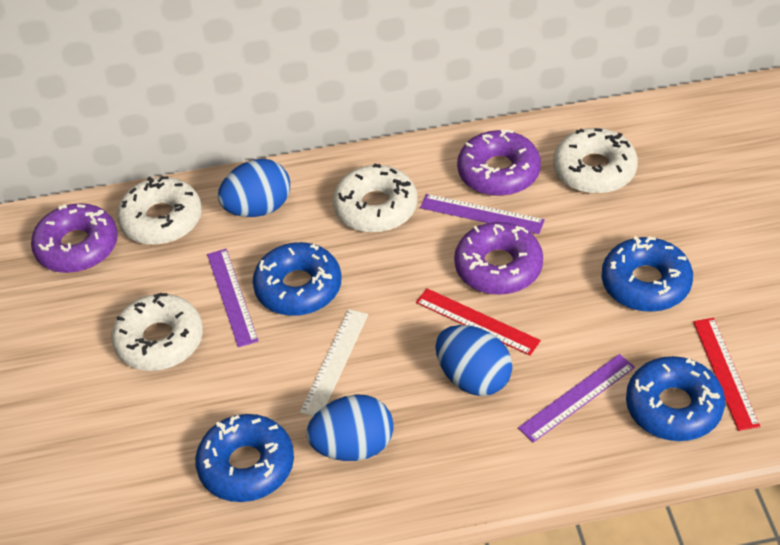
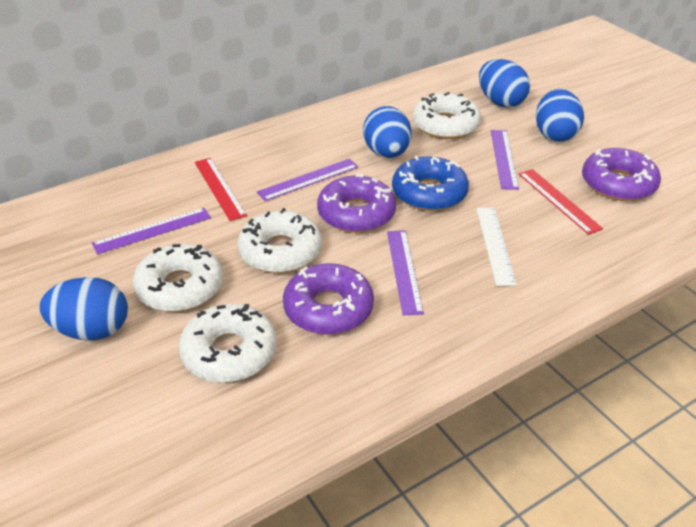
blue donut: 4 -> 1
blue egg: 3 -> 4
purple ruler: 3 -> 4

